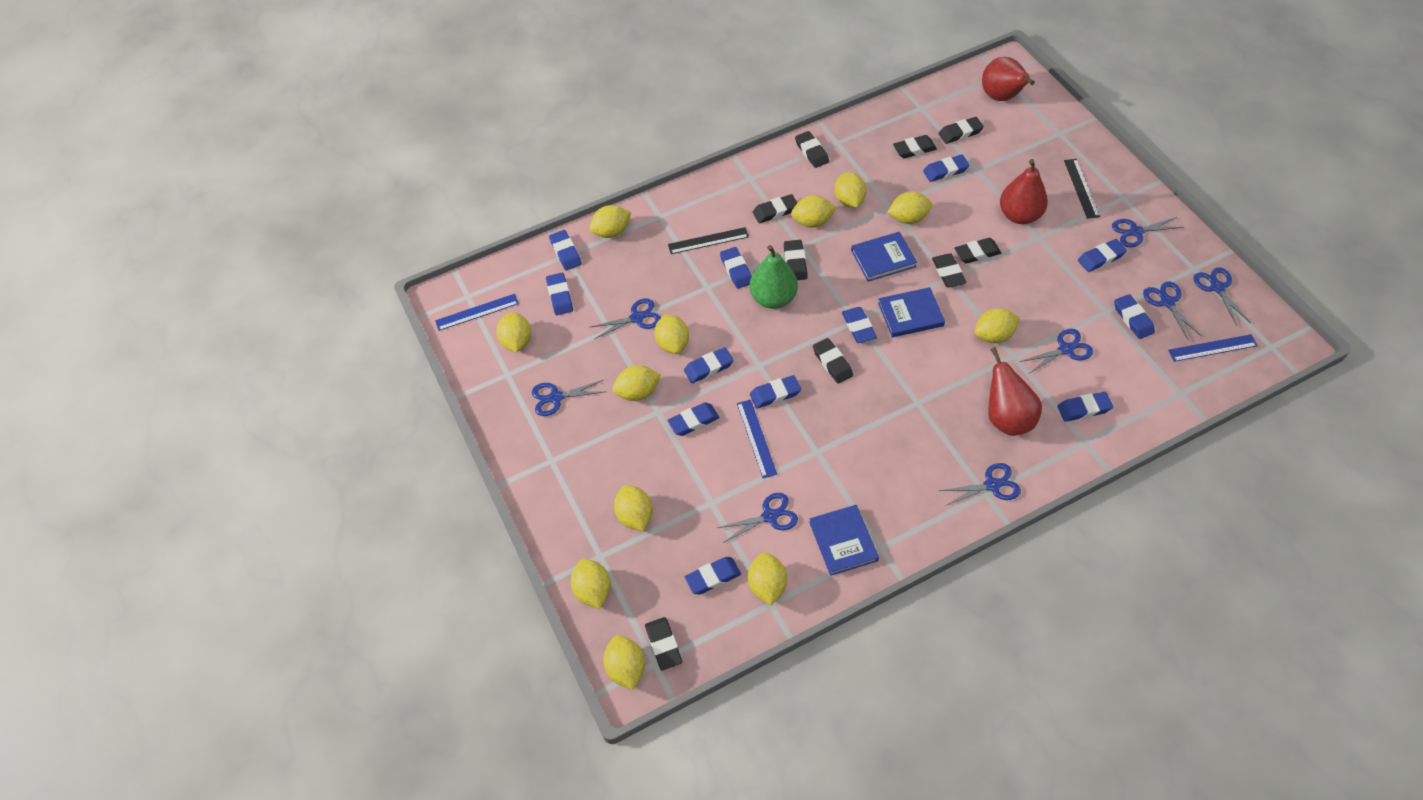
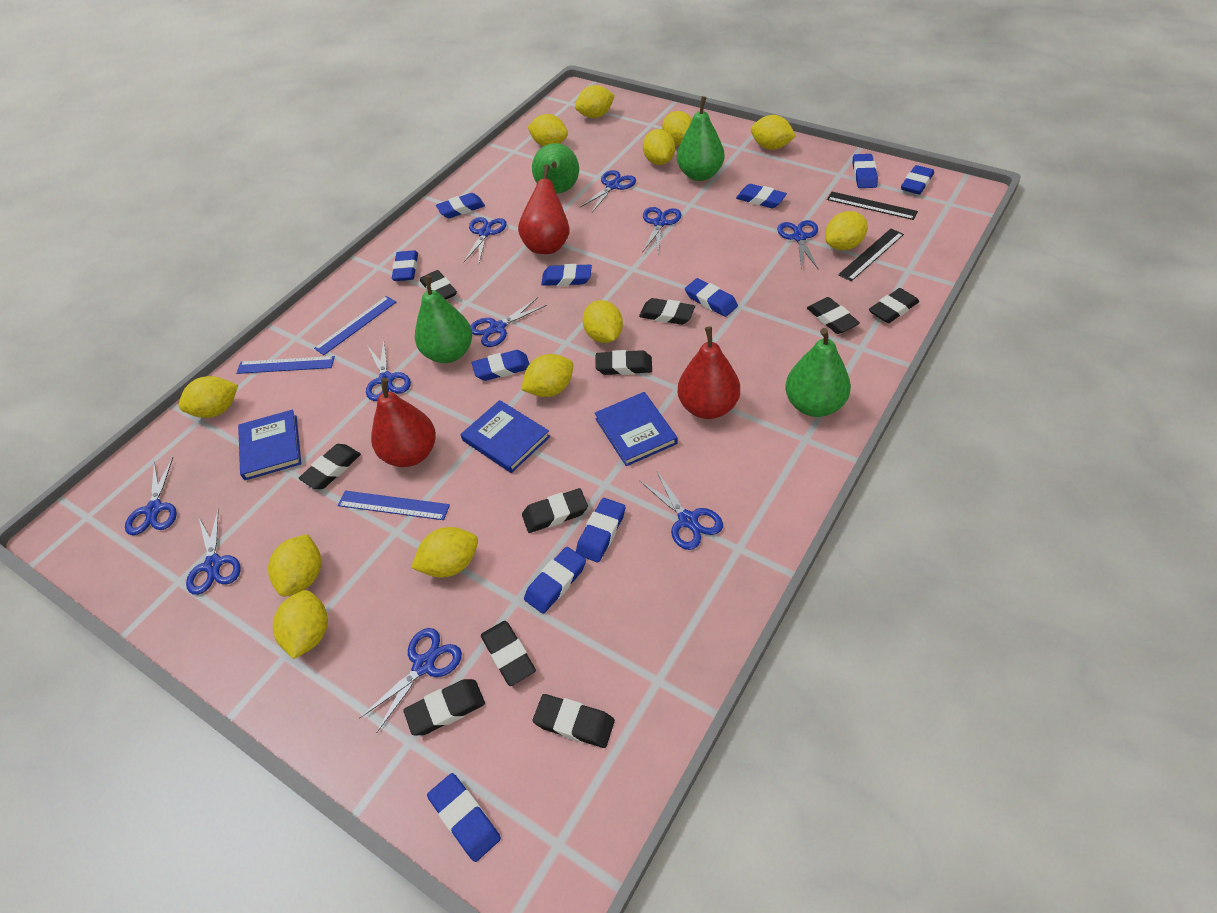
black eraser: 9 -> 10
blue eraser: 12 -> 11
blue scissors: 8 -> 10
green pear: 1 -> 4

